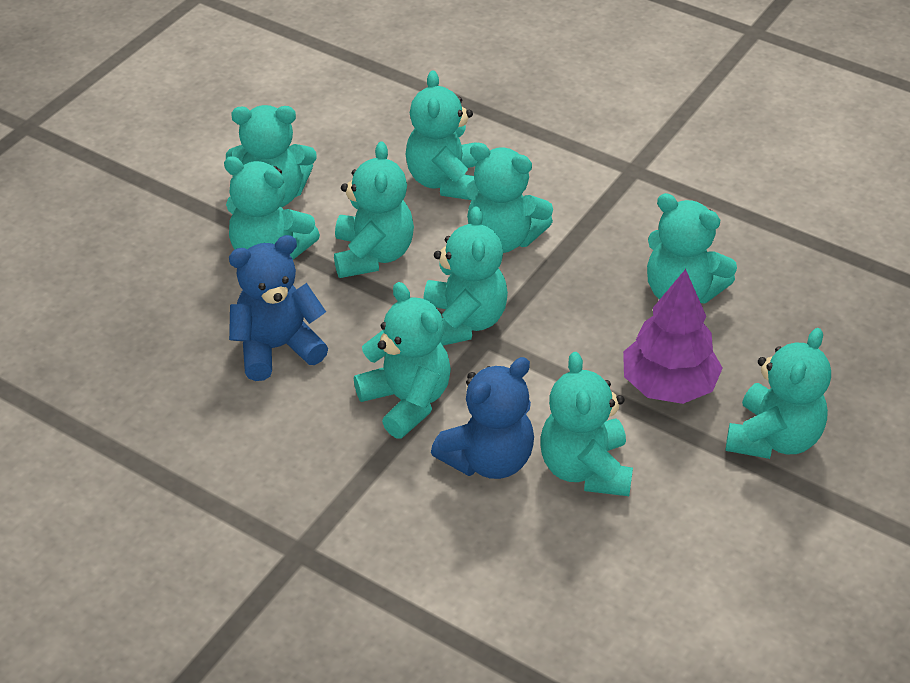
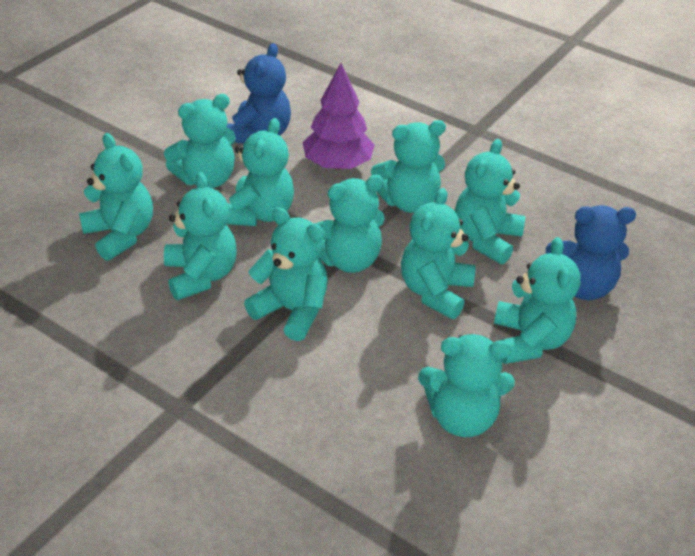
turquoise teddy bear: 10 -> 11

